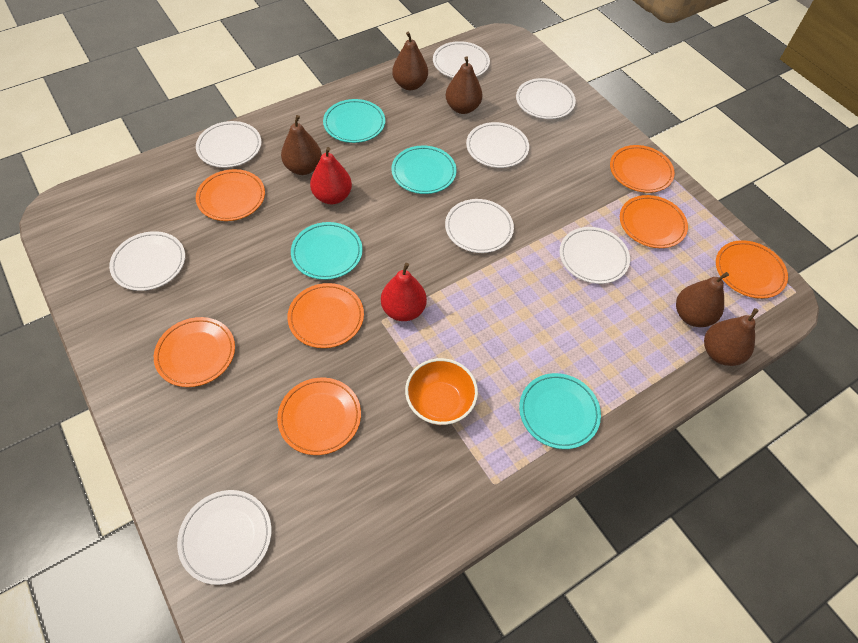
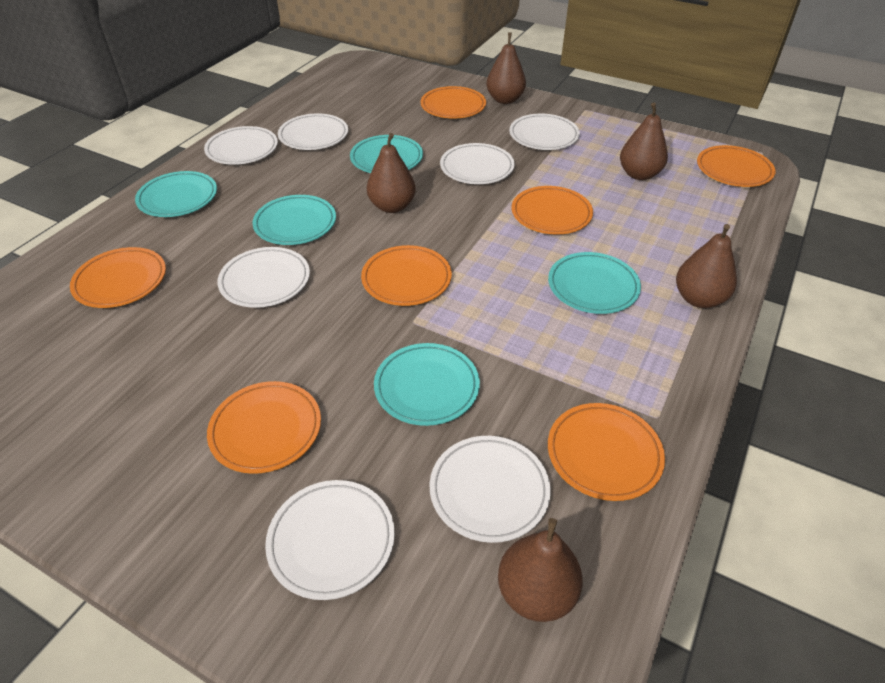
orange bowl: 1 -> 0
red pear: 2 -> 0
turquoise plate: 4 -> 5
white plate: 8 -> 7

